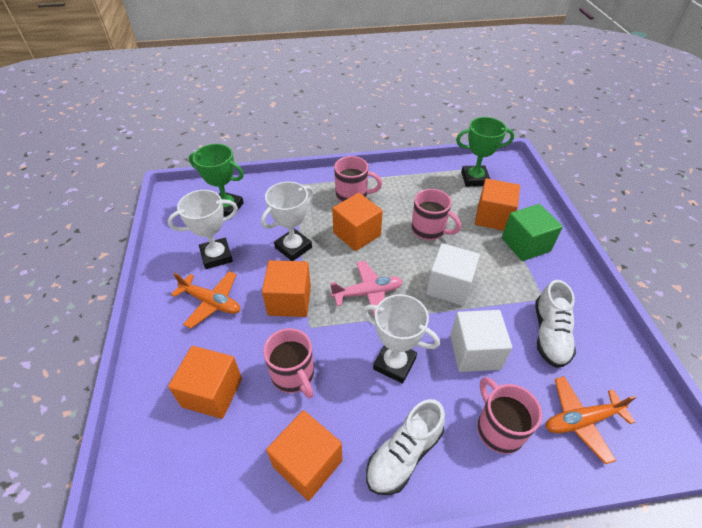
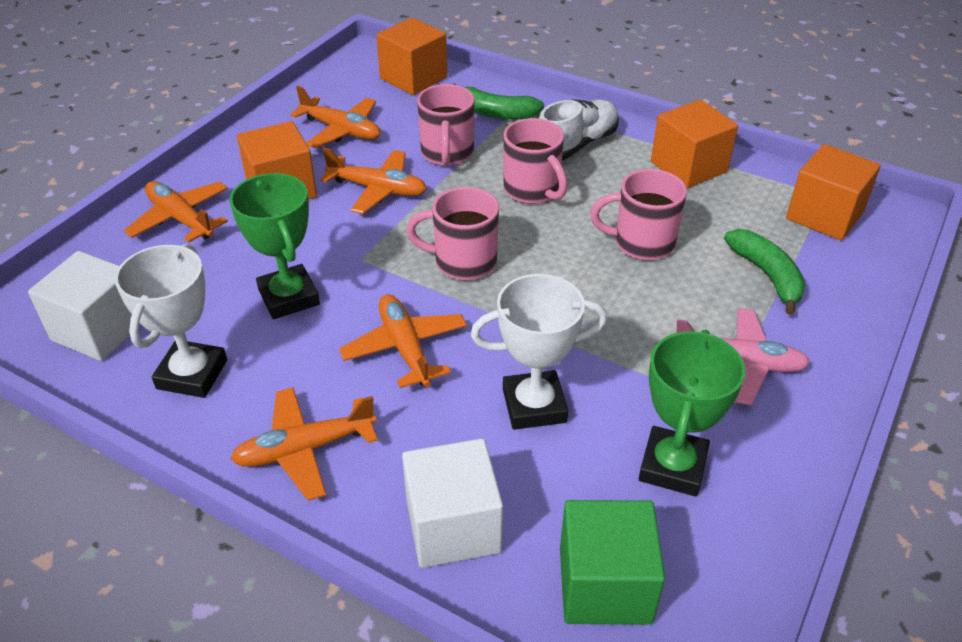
green banana: 0 -> 2
orange cube: 5 -> 4
orange plane: 2 -> 5
white shoe: 2 -> 1
white trophy: 3 -> 2

